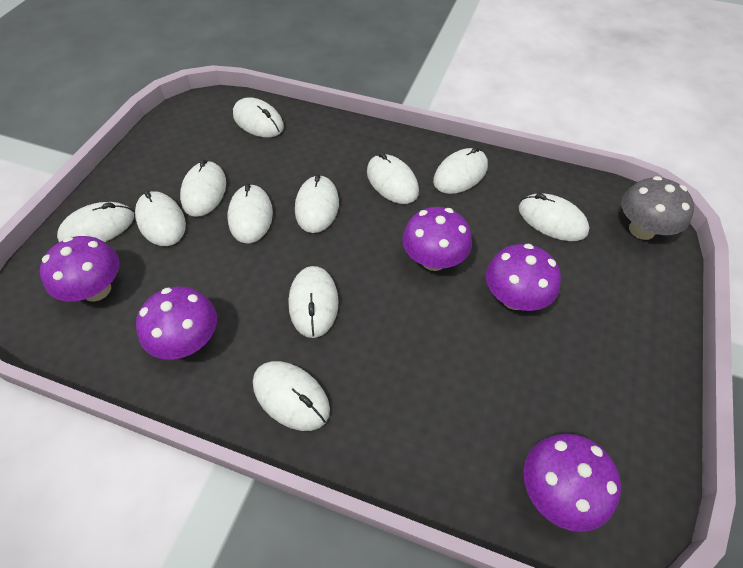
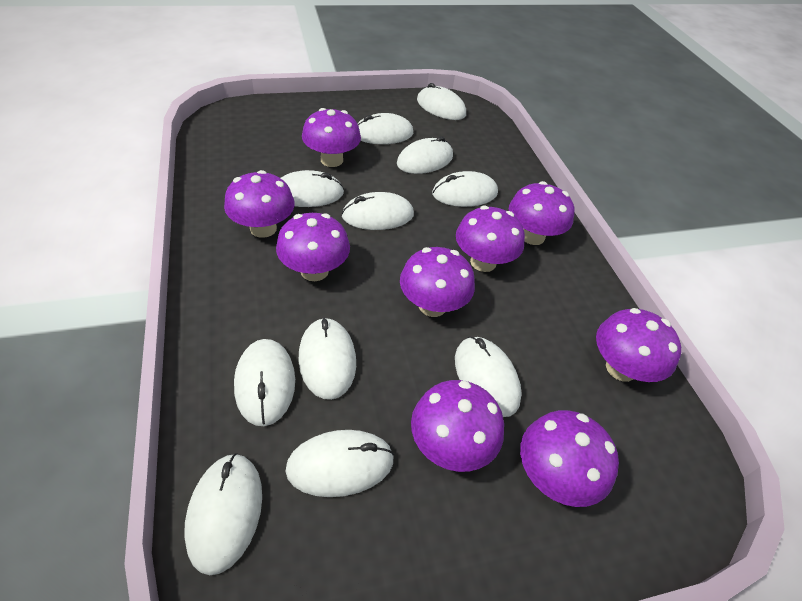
grey mushroom: 1 -> 0
purple mushroom: 5 -> 9

